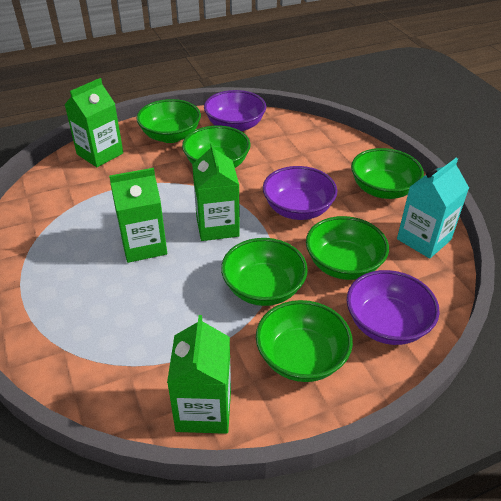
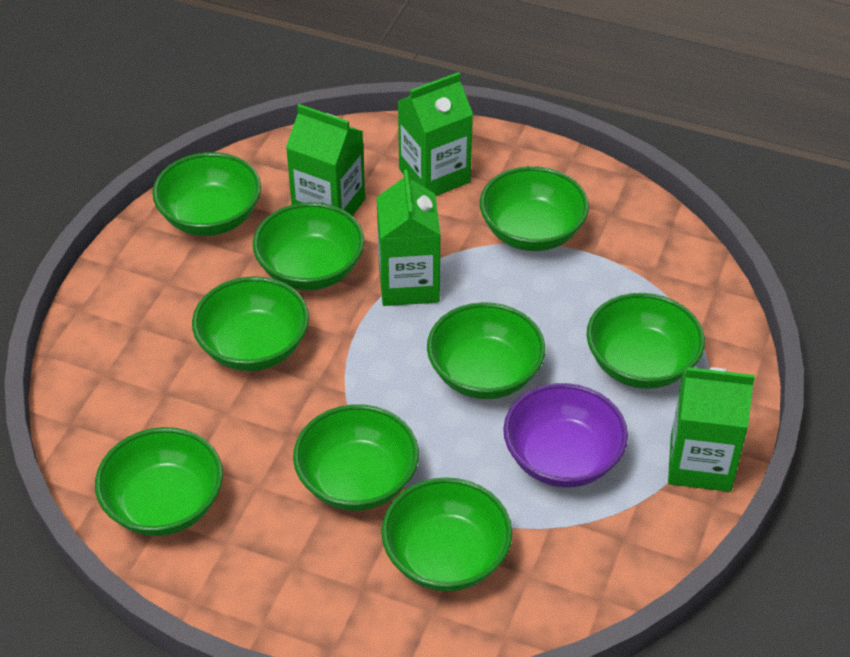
green bowl: 6 -> 9
purple bowl: 3 -> 1
turquoise carton: 1 -> 0

